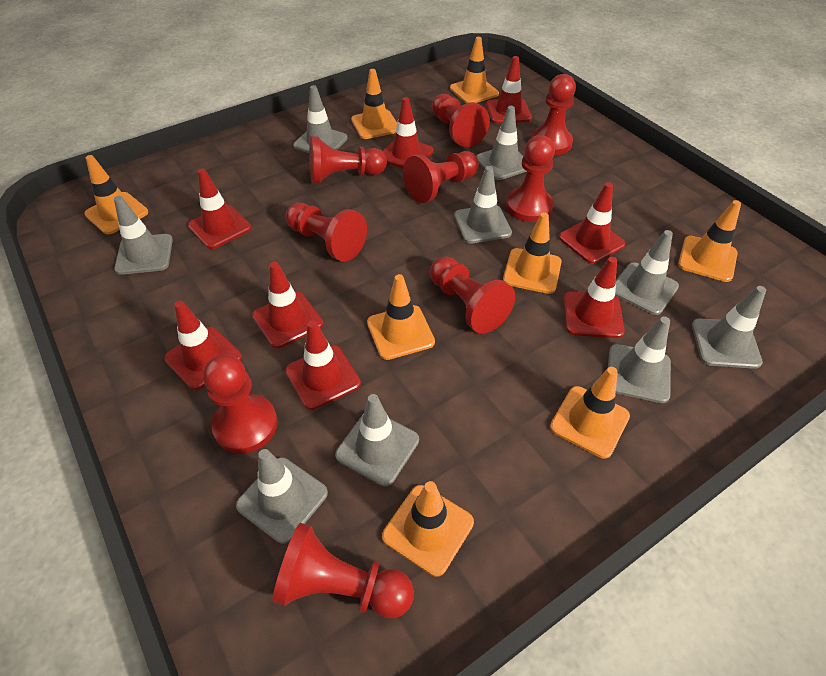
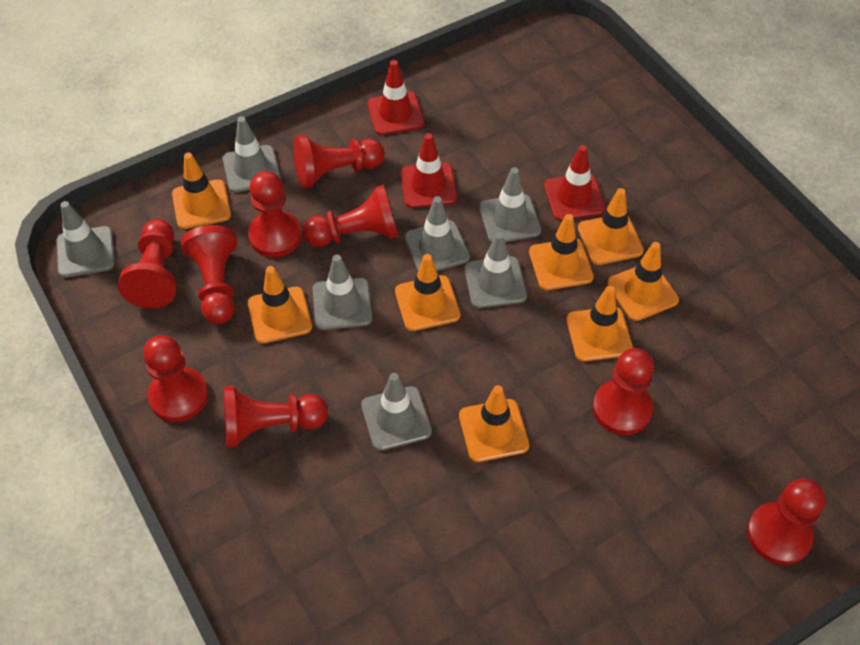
grey traffic cone: 9 -> 7
red traffic cone: 8 -> 3

